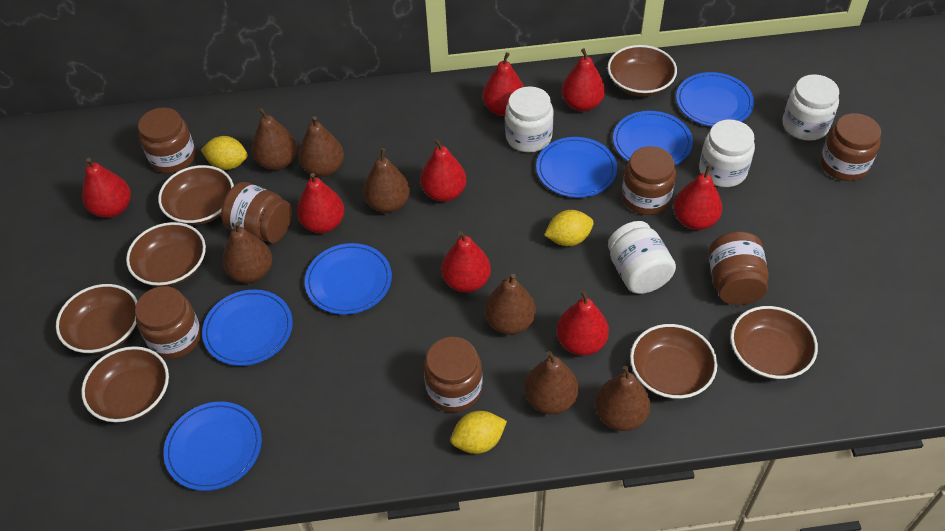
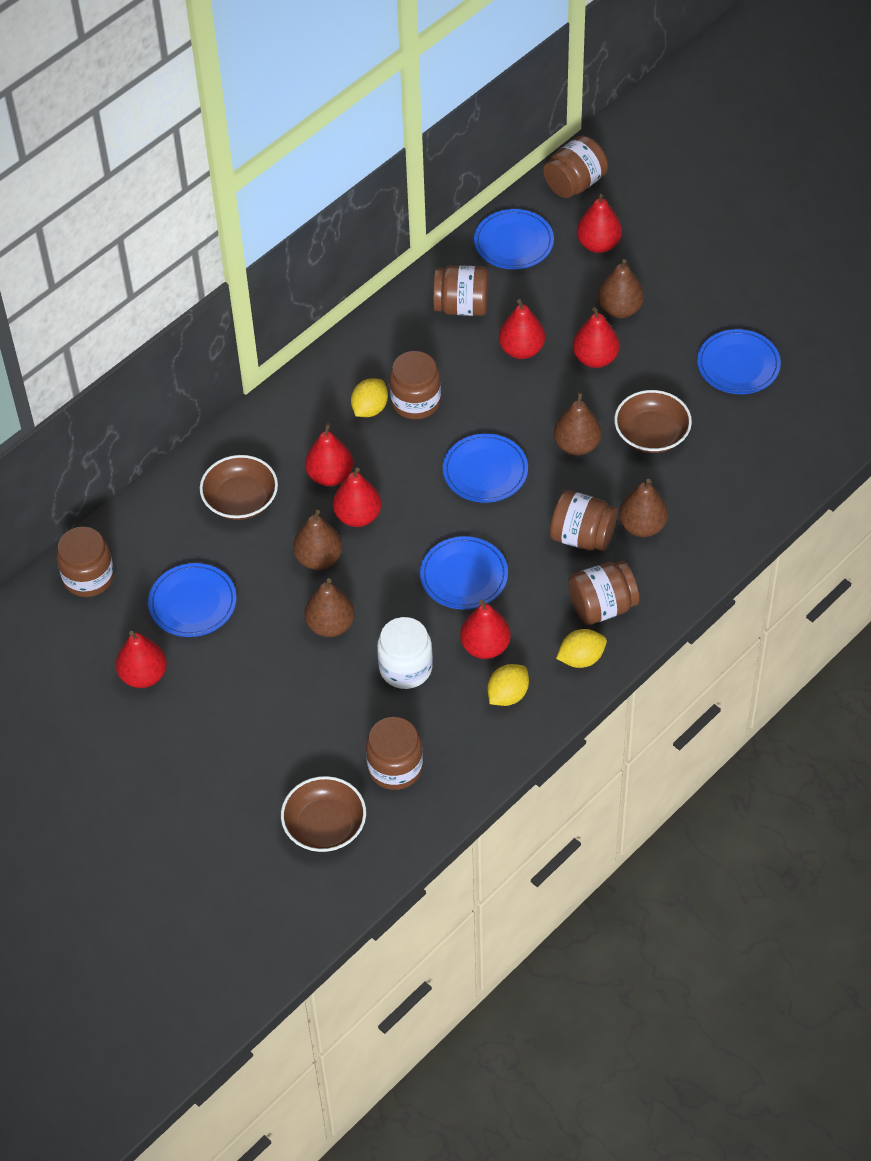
blue plate: 6 -> 5
brown bowl: 7 -> 3
brown pear: 7 -> 5
red pear: 8 -> 7
white jar: 4 -> 1

